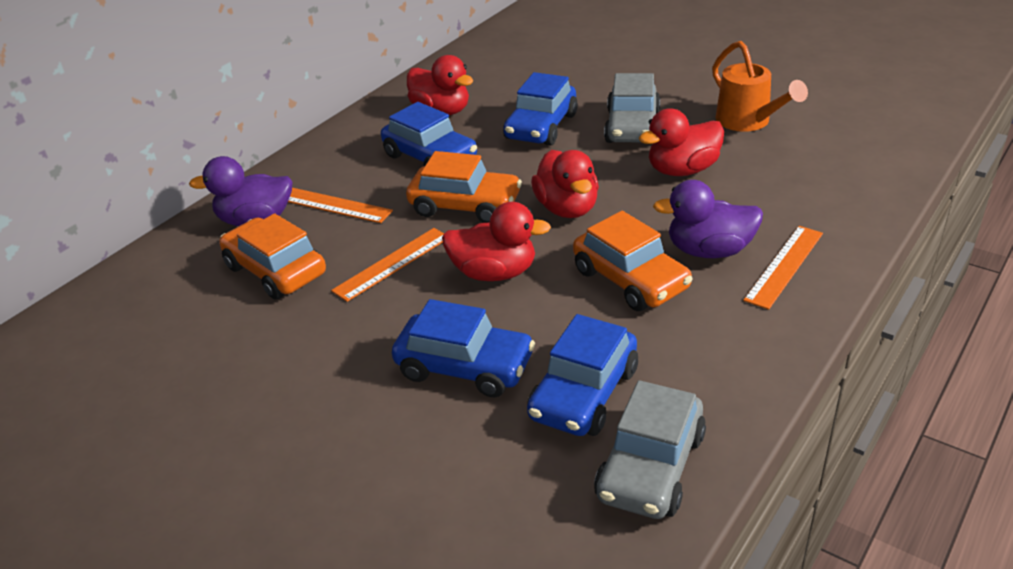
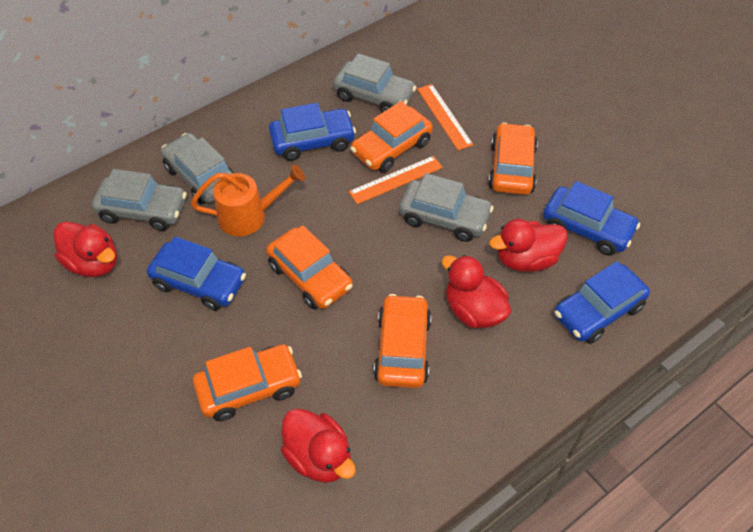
grey car: 2 -> 4
orange car: 3 -> 5
orange ruler: 3 -> 2
purple duck: 2 -> 0

